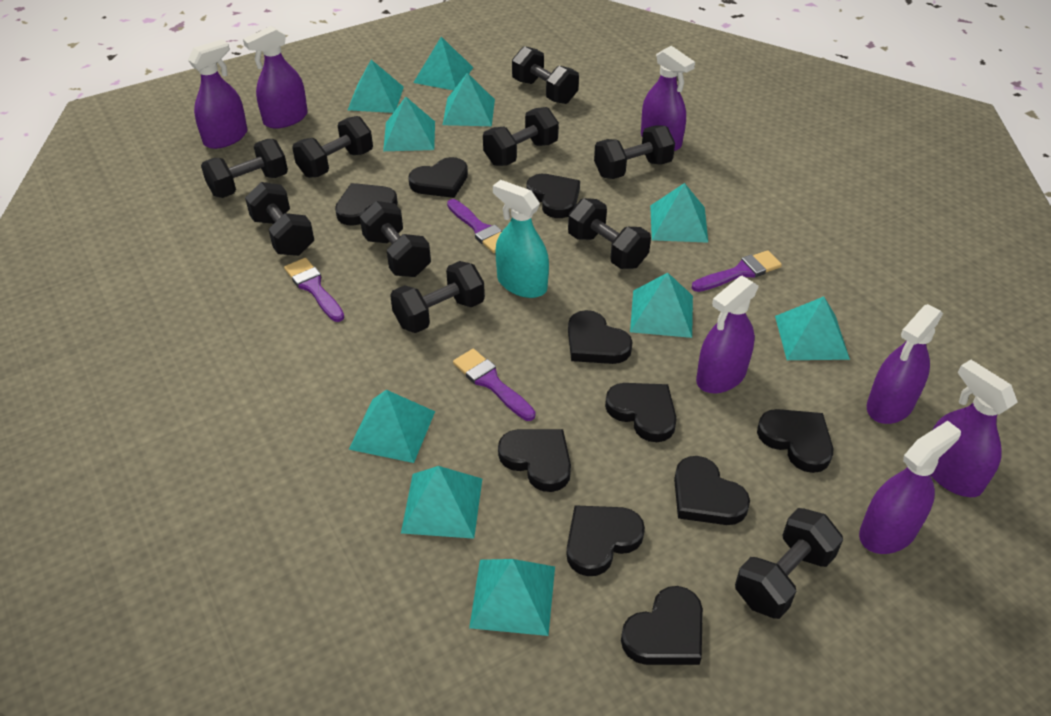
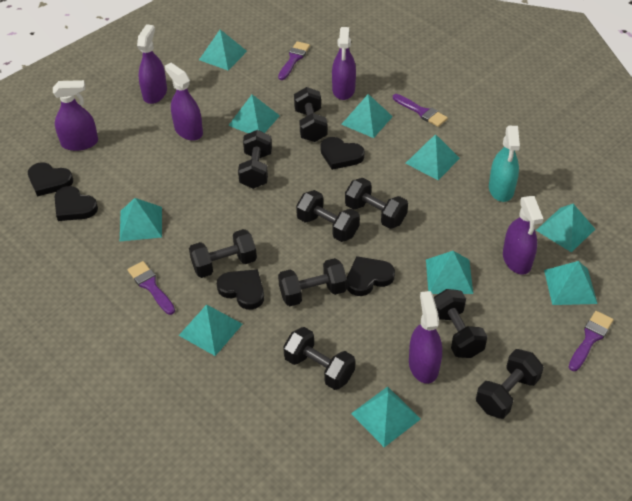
black dumbbell: 10 -> 9
black heart: 10 -> 5
purple spray bottle: 7 -> 6

